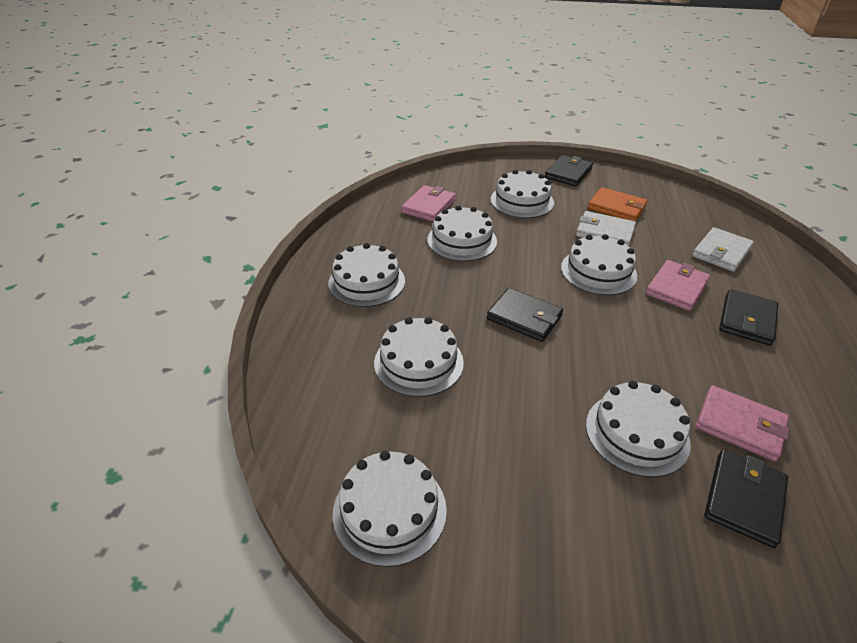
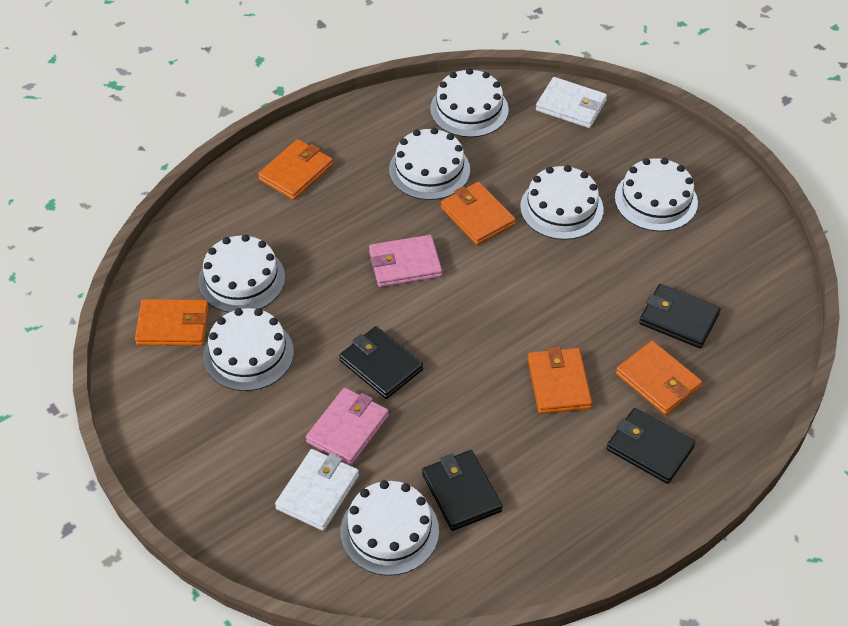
orange wallet: 1 -> 5
pink wallet: 3 -> 2

